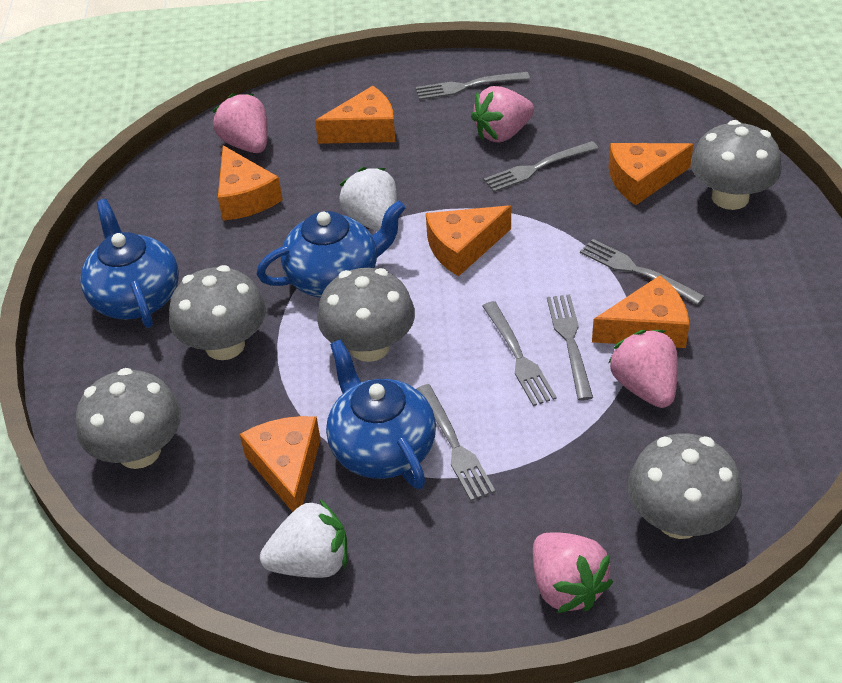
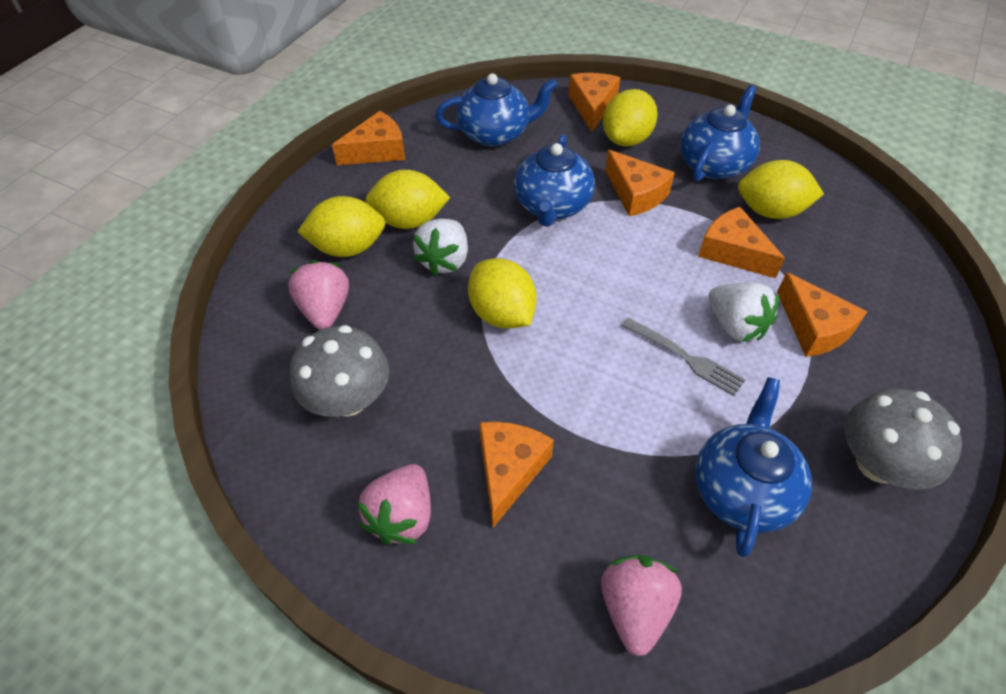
blue teapot: 3 -> 4
grey fork: 6 -> 1
grey mushroom: 5 -> 2
pink strawberry: 4 -> 3
yellow lemon: 0 -> 5

